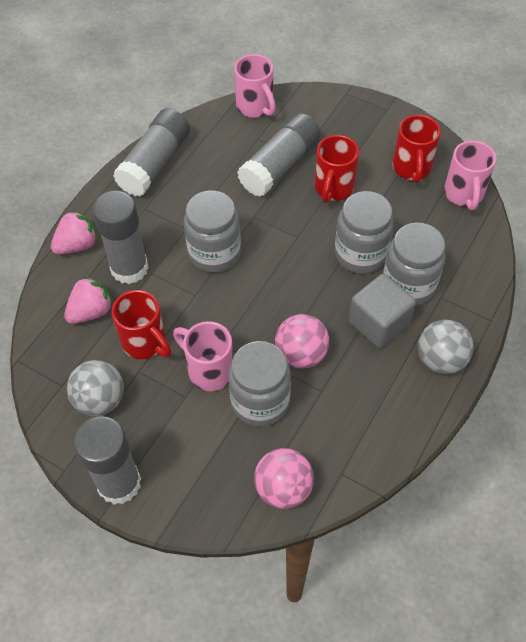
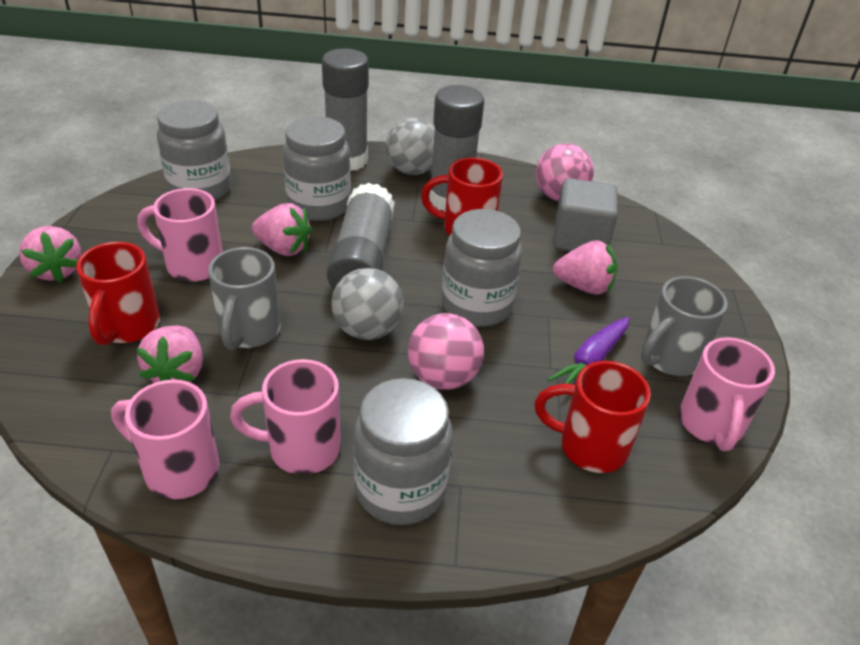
grey glue stick: 4 -> 3
grey mug: 0 -> 2
pink mug: 3 -> 4
pink strawberry: 2 -> 4
purple carrot: 0 -> 1

